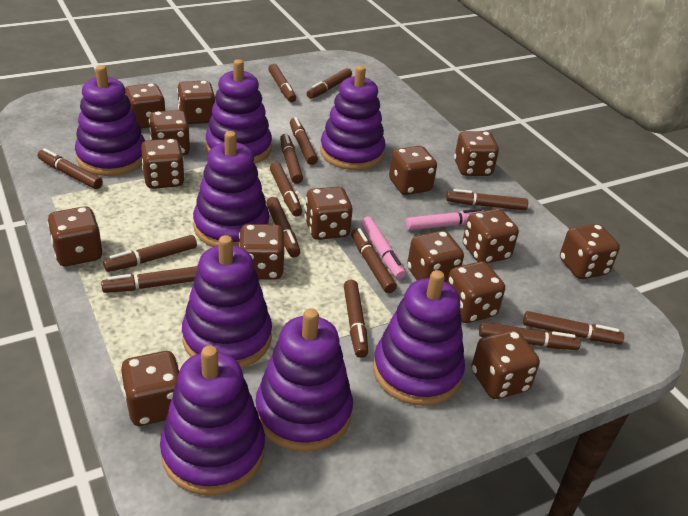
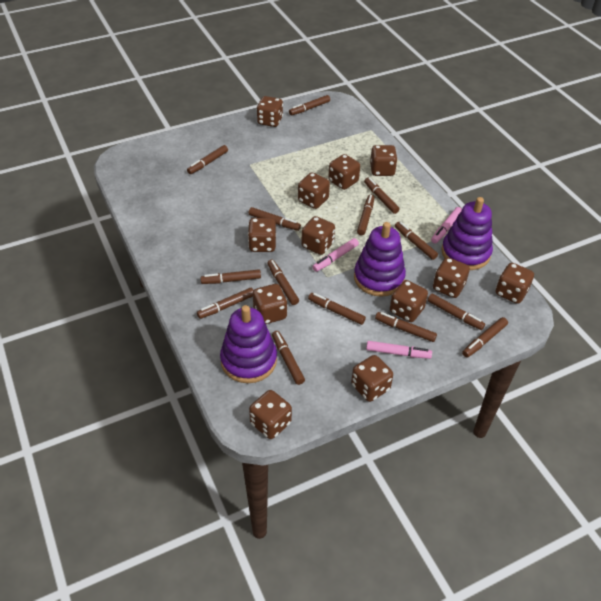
brown dice: 15 -> 12
pink marker: 2 -> 3
purple stacking toy: 8 -> 3

